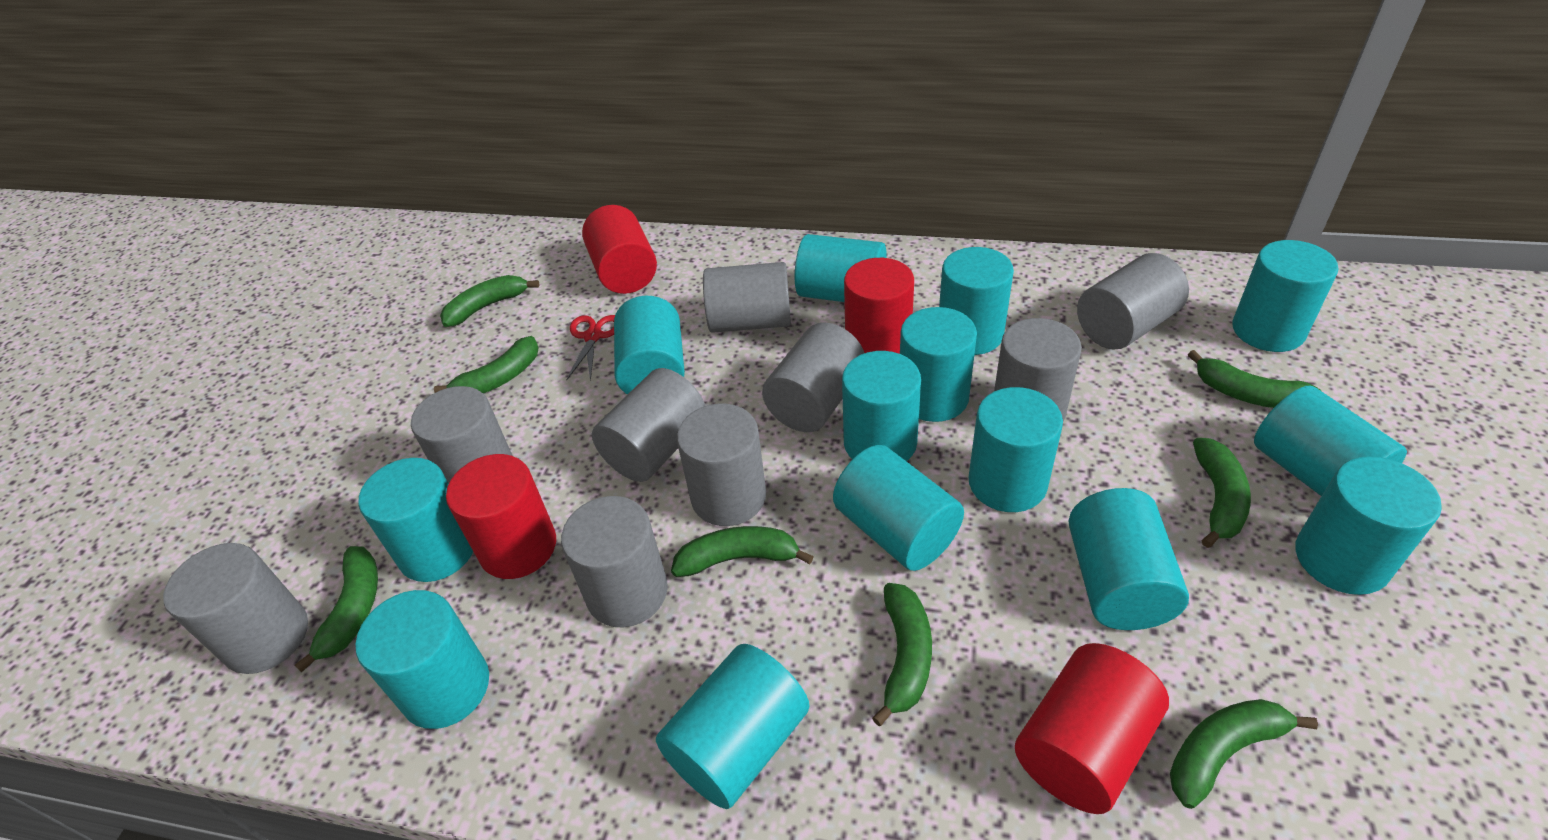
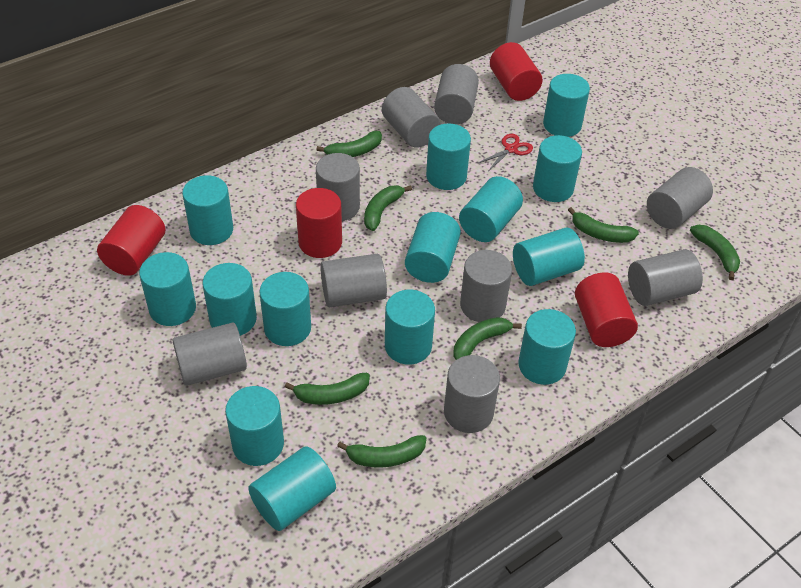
green banana: 8 -> 7

